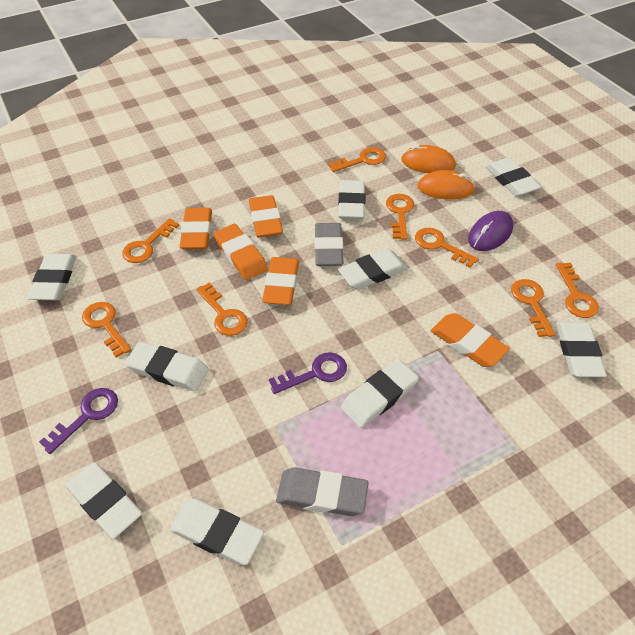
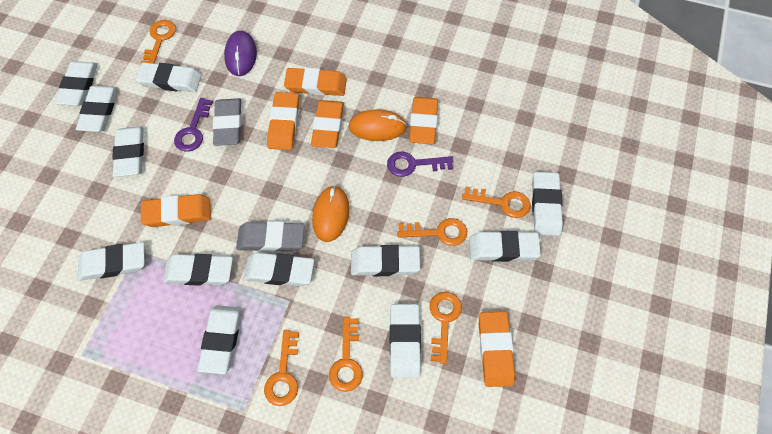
orange eraser: 5 -> 6
orange key: 8 -> 6
white eraser: 9 -> 12

